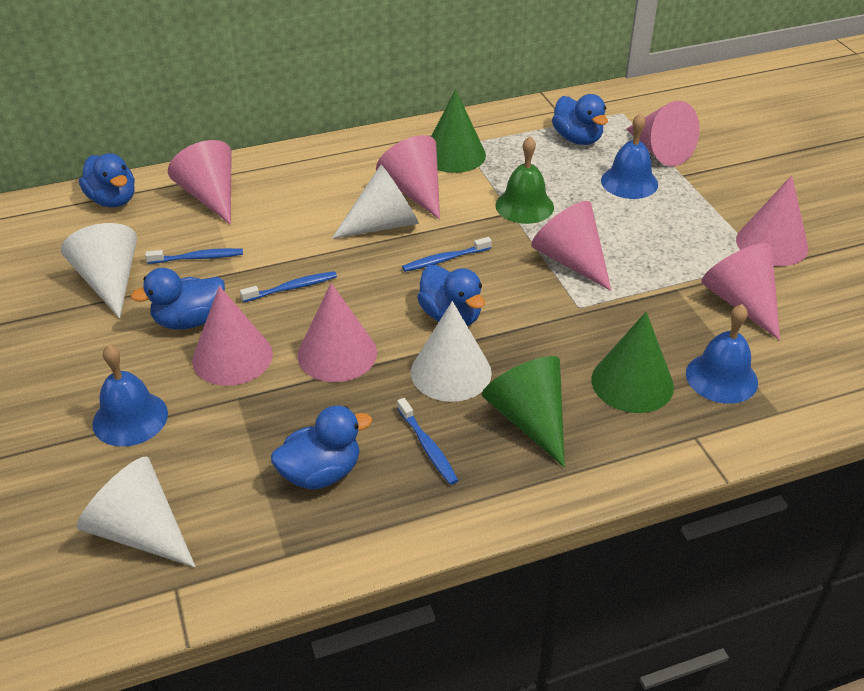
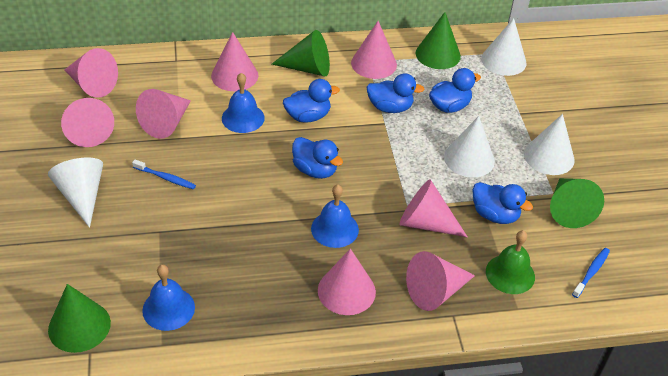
blue toothbrush: 4 -> 2
green cone: 3 -> 4

